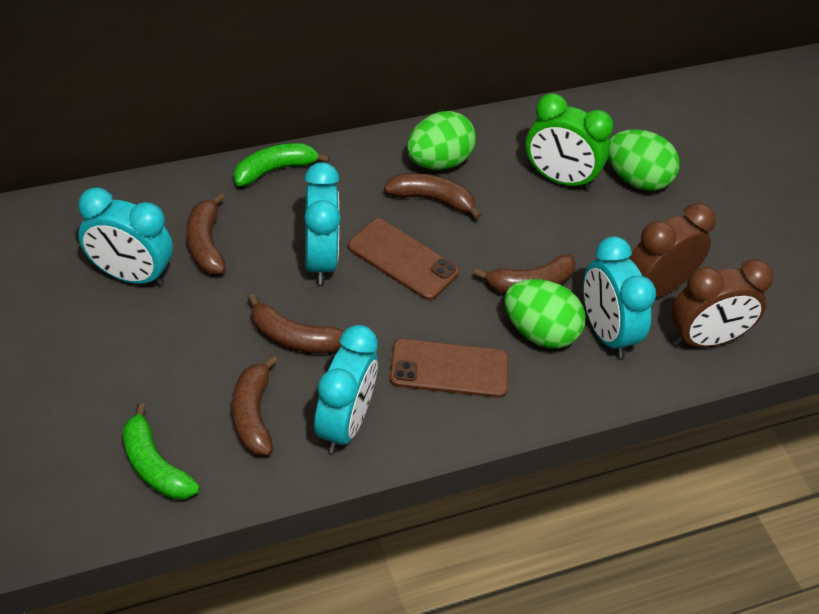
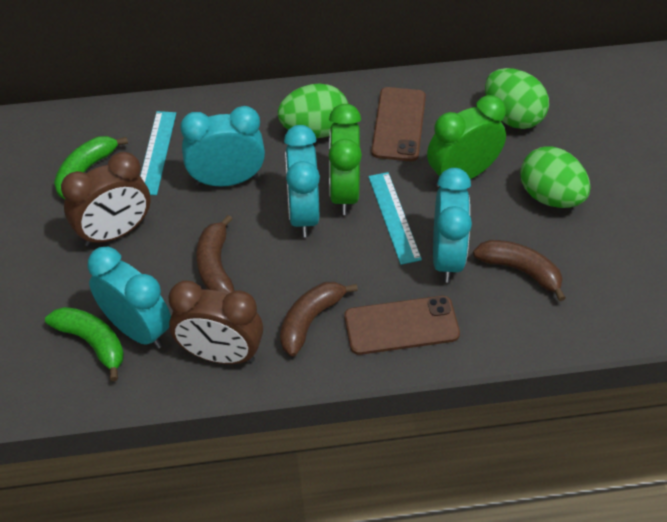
brown banana: 5 -> 3
green clock: 1 -> 2
turquoise ruler: 0 -> 2

